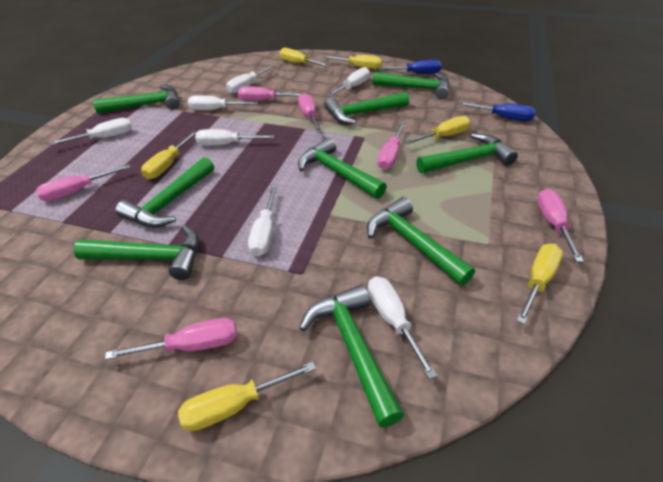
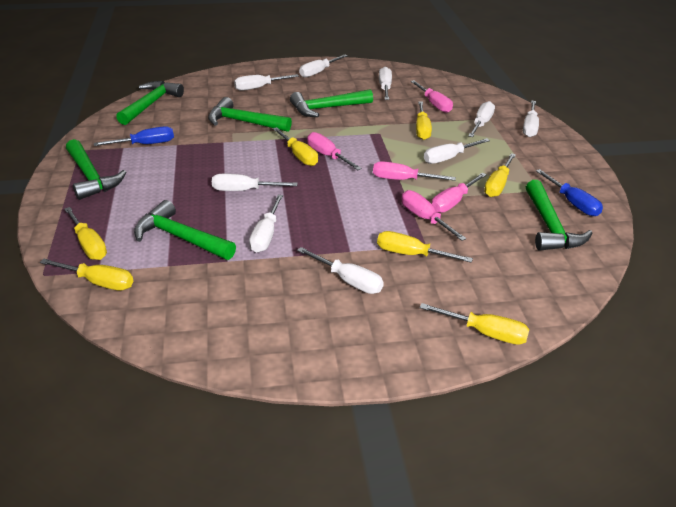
green hammer: 9 -> 6
pink screwdriver: 6 -> 5
white screwdriver: 7 -> 9
yellow screwdriver: 6 -> 7

